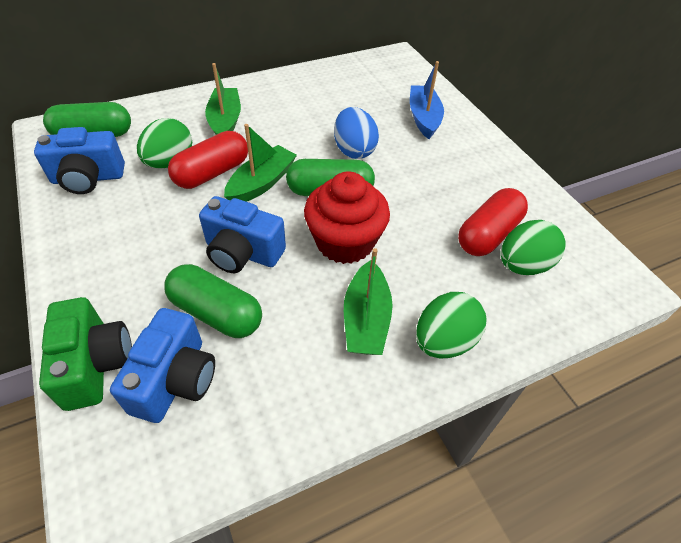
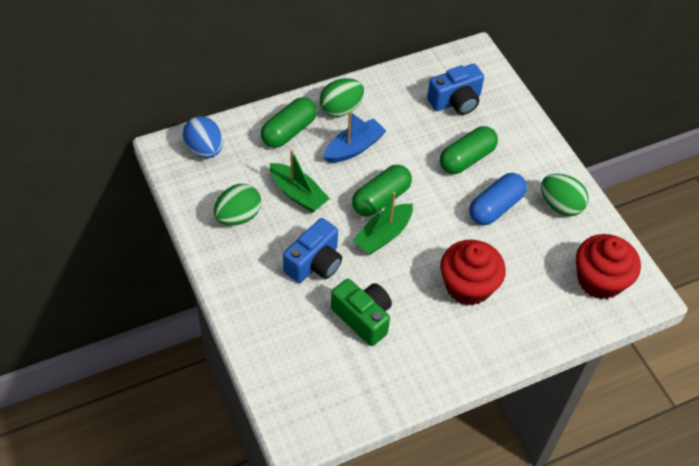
blue camera: 3 -> 2
blue capsule: 0 -> 1
green boat: 3 -> 2
red capsule: 2 -> 0
red cupcake: 1 -> 2

